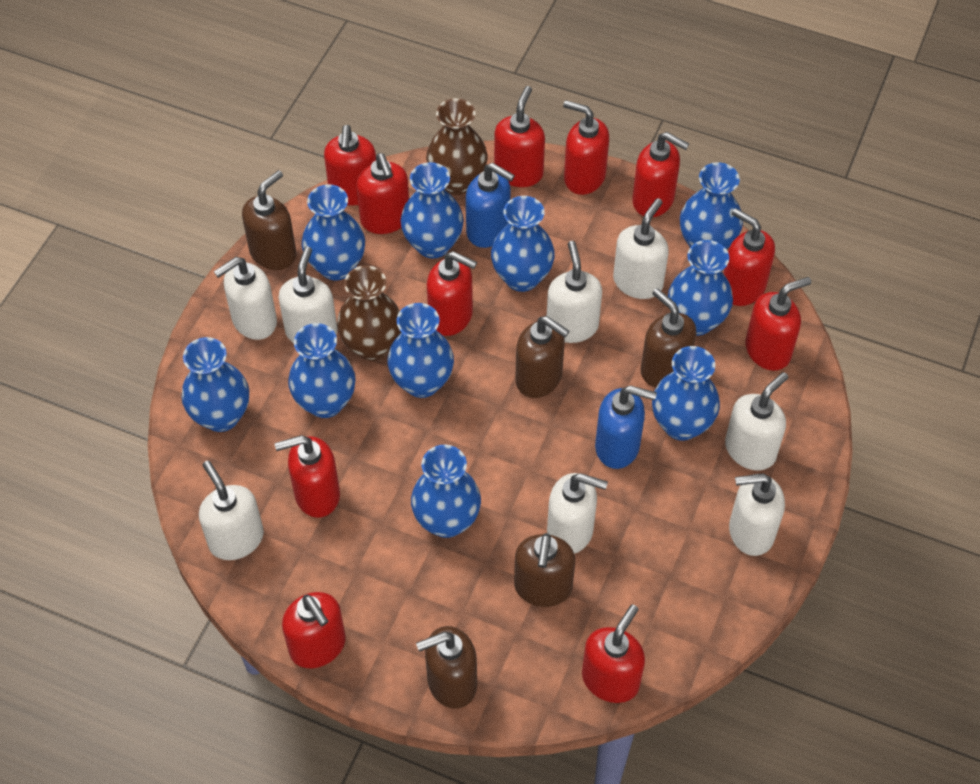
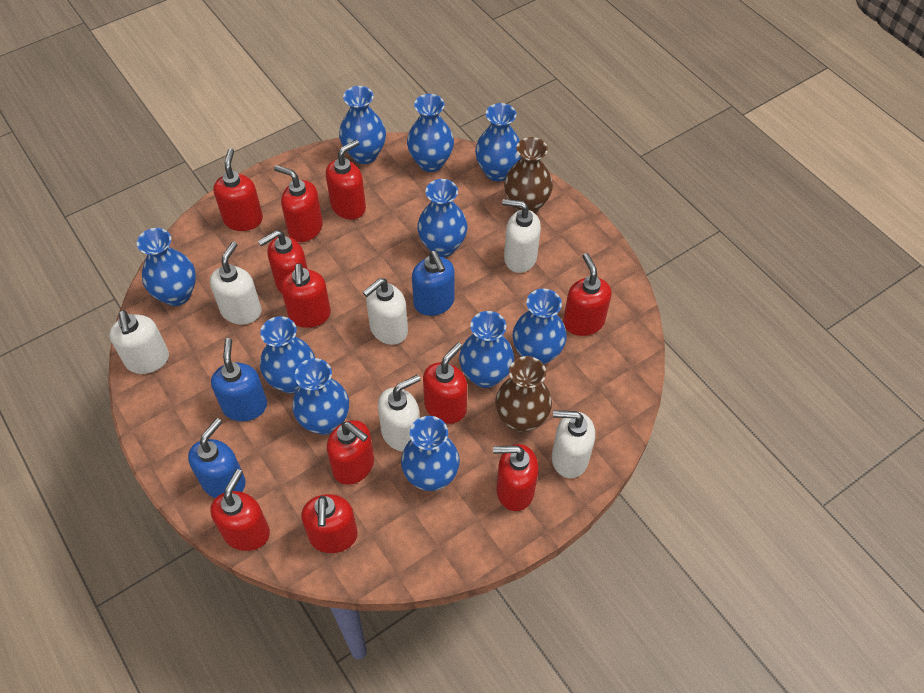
blue soap dispenser: 2 -> 3
brown soap dispenser: 5 -> 0
white soap dispenser: 8 -> 6

